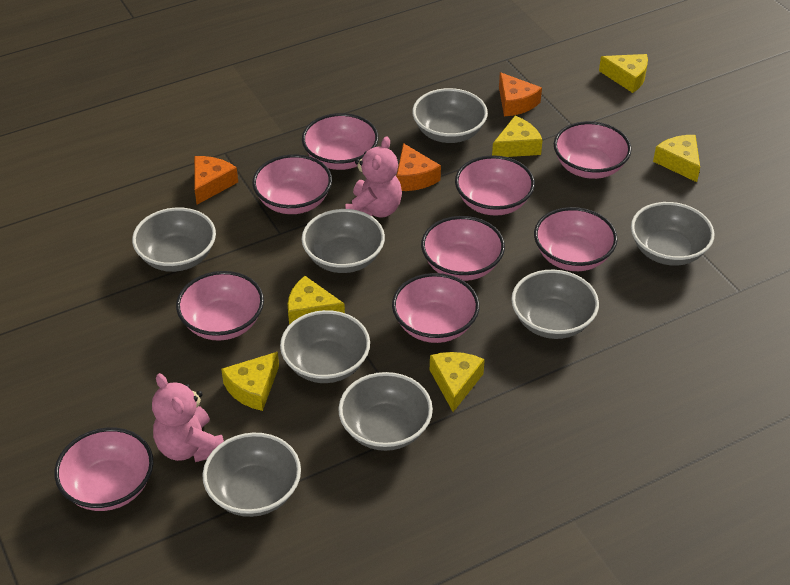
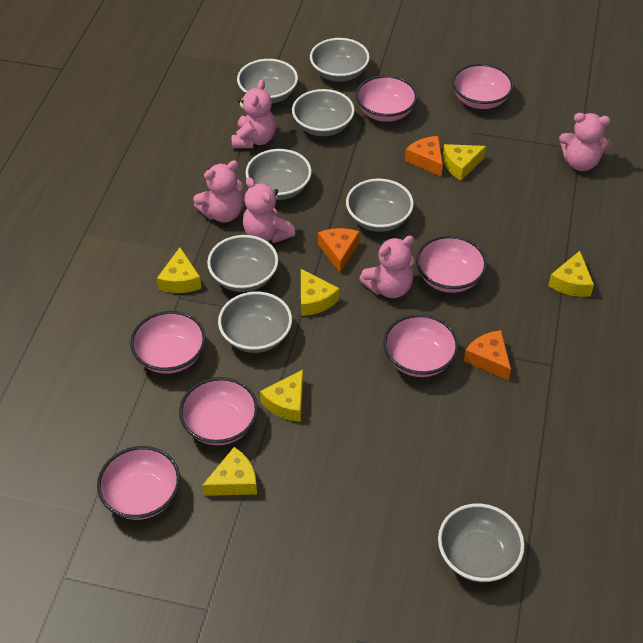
pink bowl: 9 -> 7
pink teddy bear: 2 -> 5

